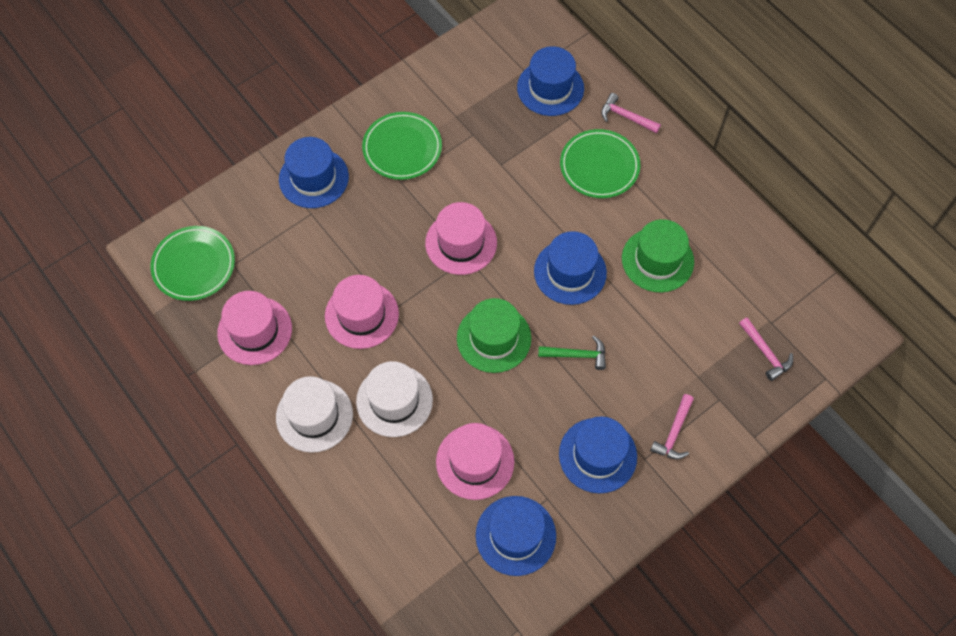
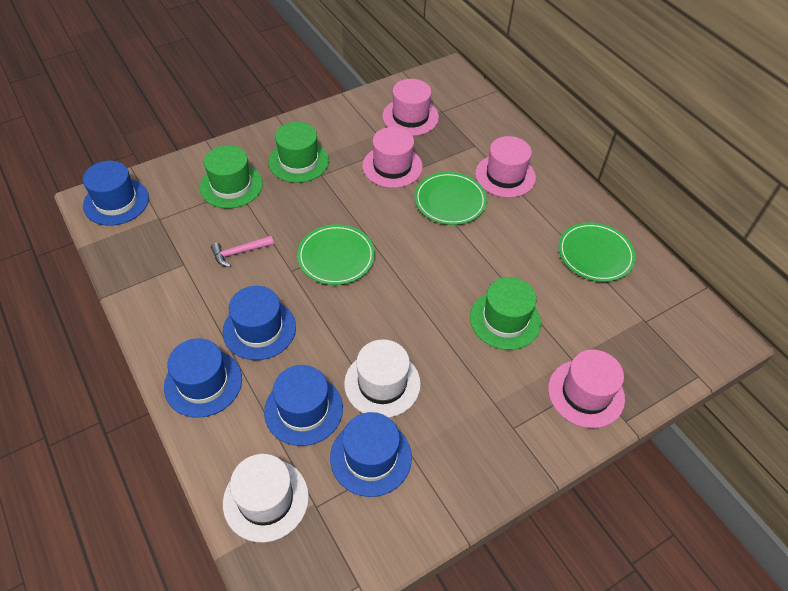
green hammer: 1 -> 0
green hat: 2 -> 3
pink hammer: 3 -> 1

